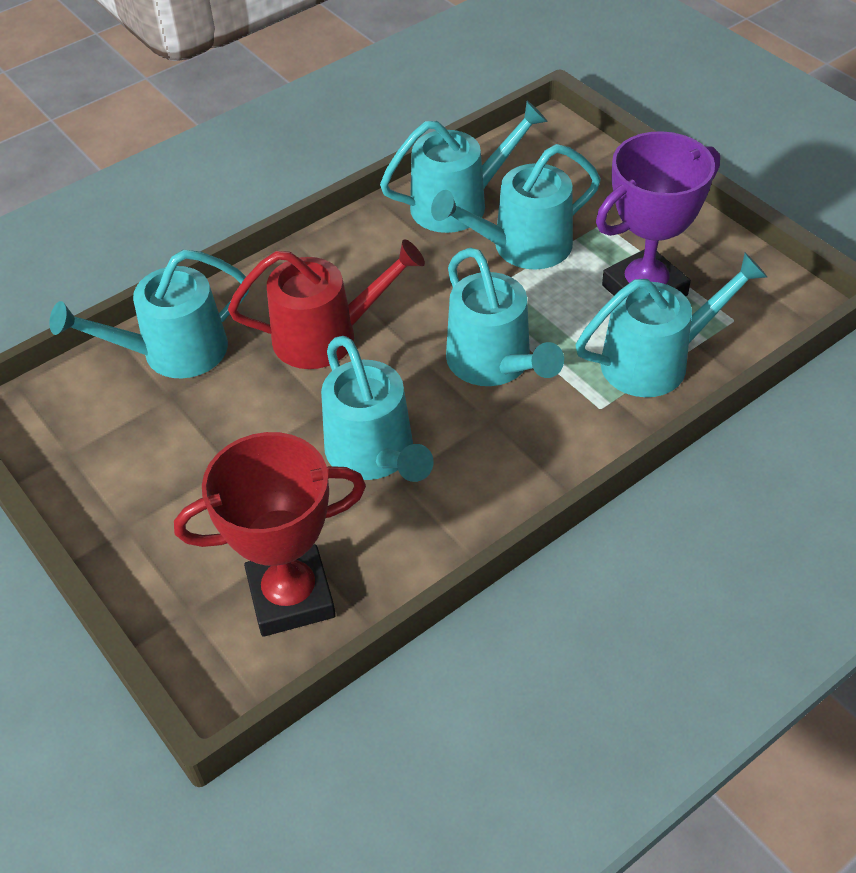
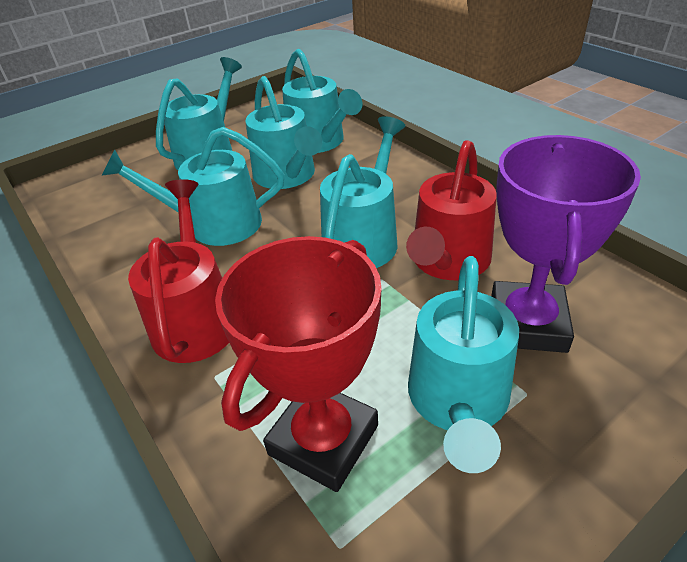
red watering can: 1 -> 2

